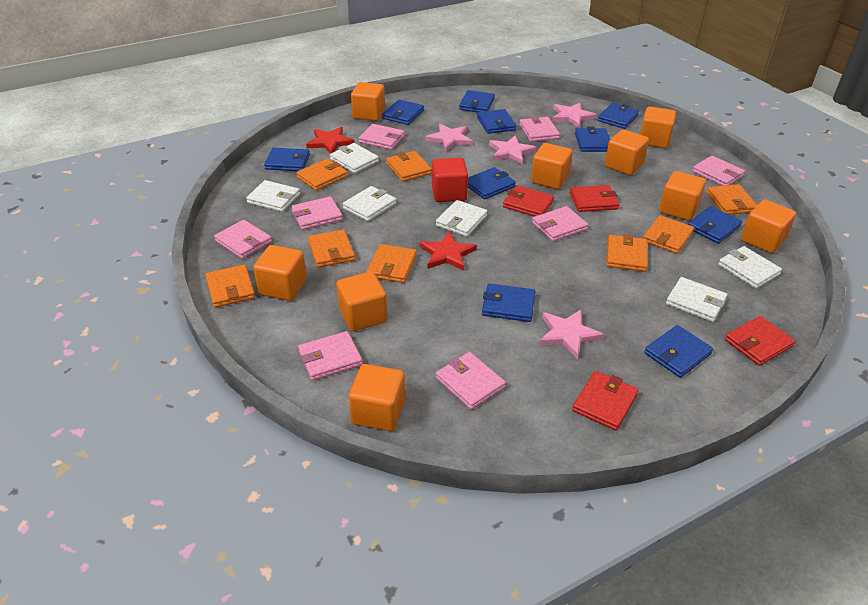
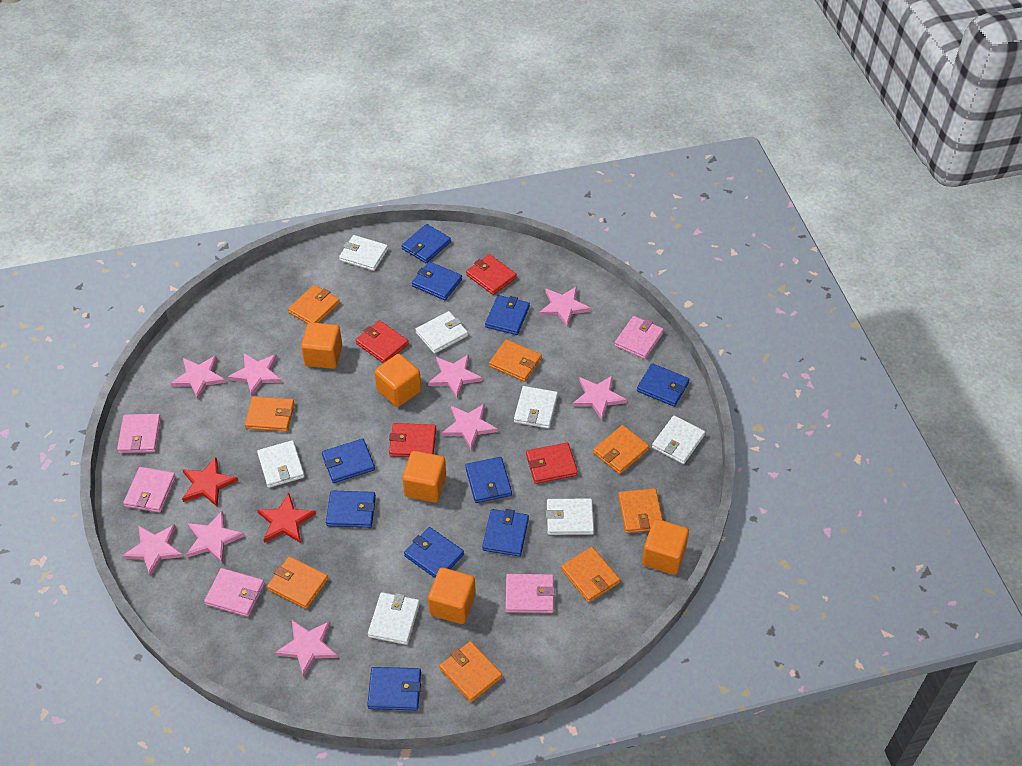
orange cube: 9 -> 5
pink star: 4 -> 9
pink wallet: 8 -> 5
red cube: 1 -> 0
white wallet: 6 -> 7

